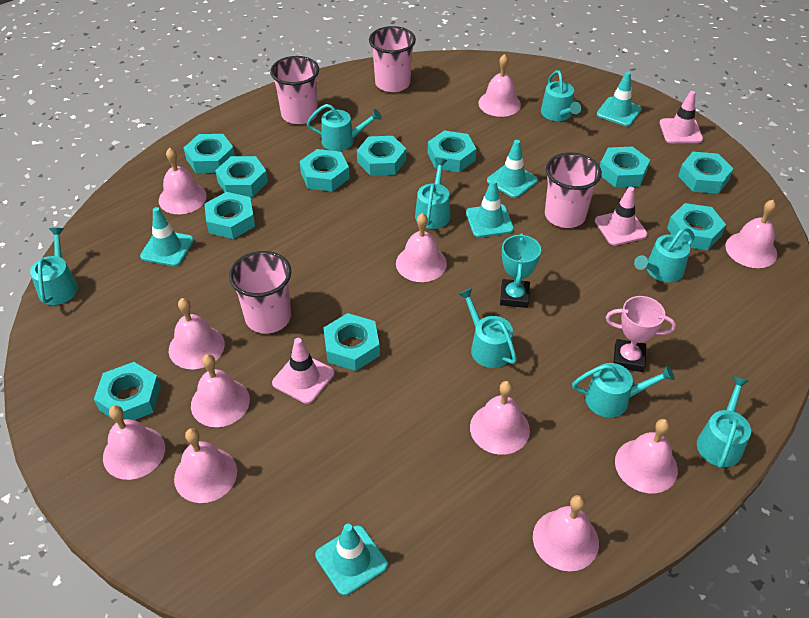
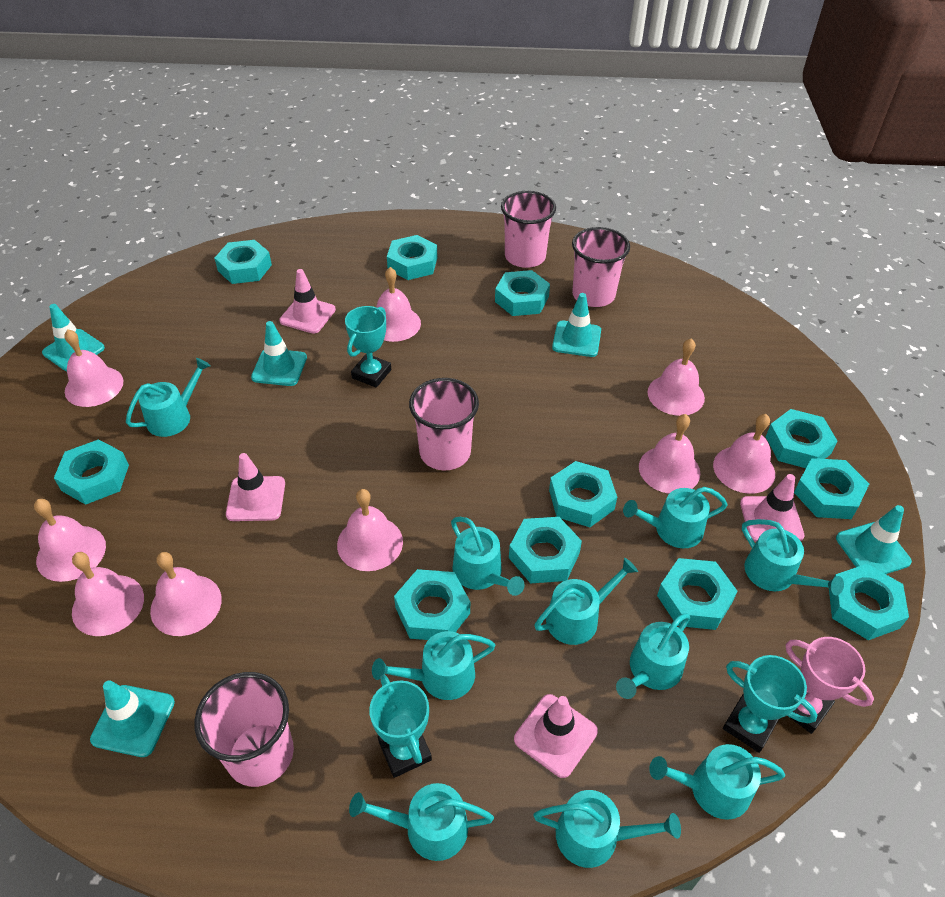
pink bell: 11 -> 9
pink traffic cone: 3 -> 4
turquoise trophy: 1 -> 3
turquoise watering can: 8 -> 10

